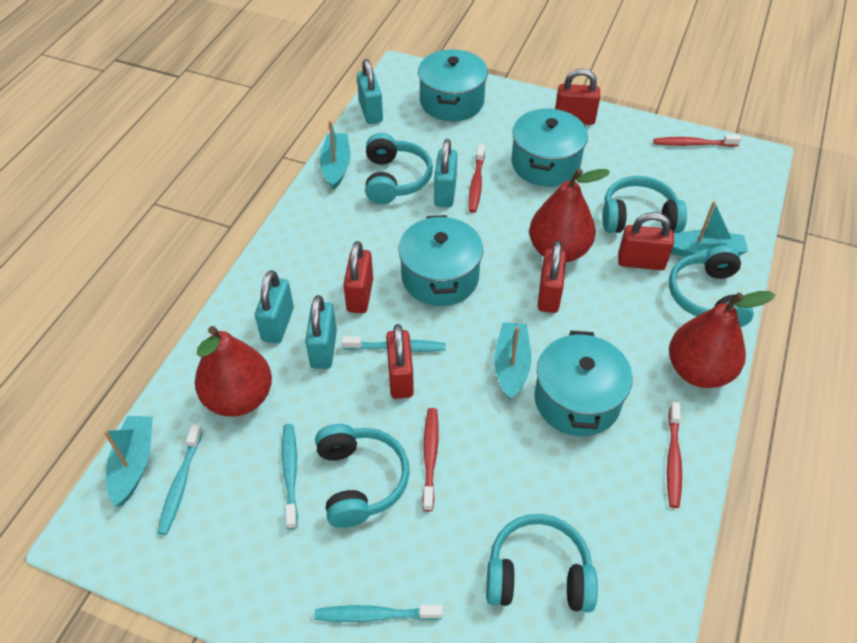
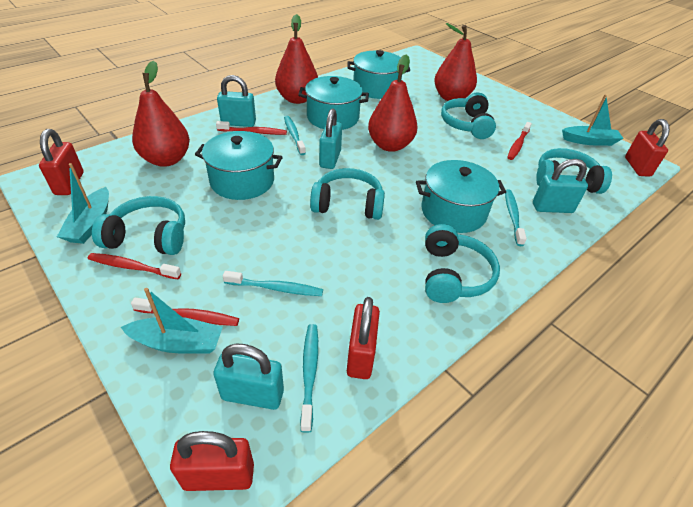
red padlock: 5 -> 4
red pear: 3 -> 4
turquoise boat: 4 -> 3

